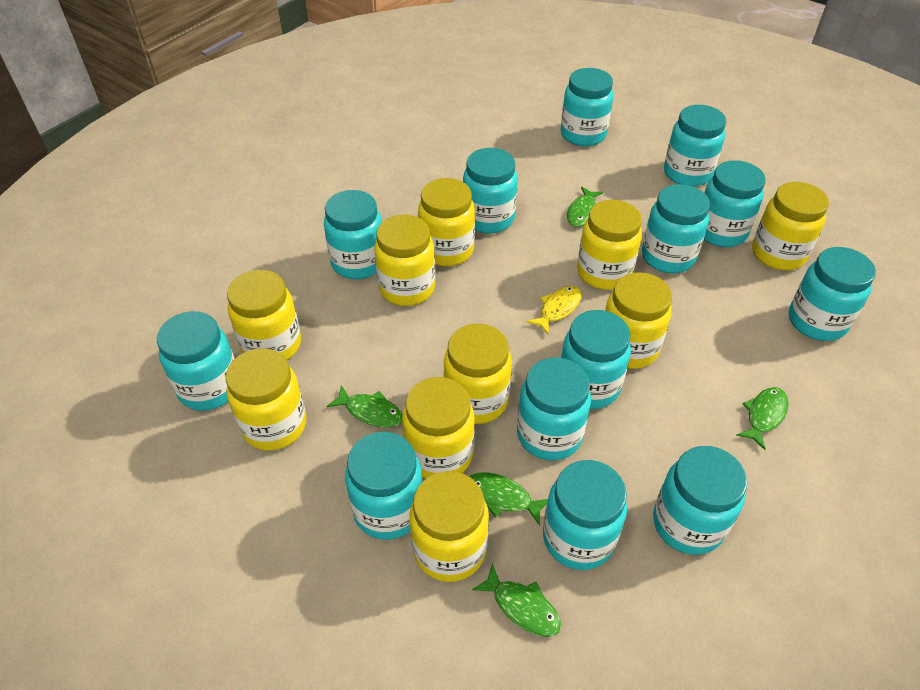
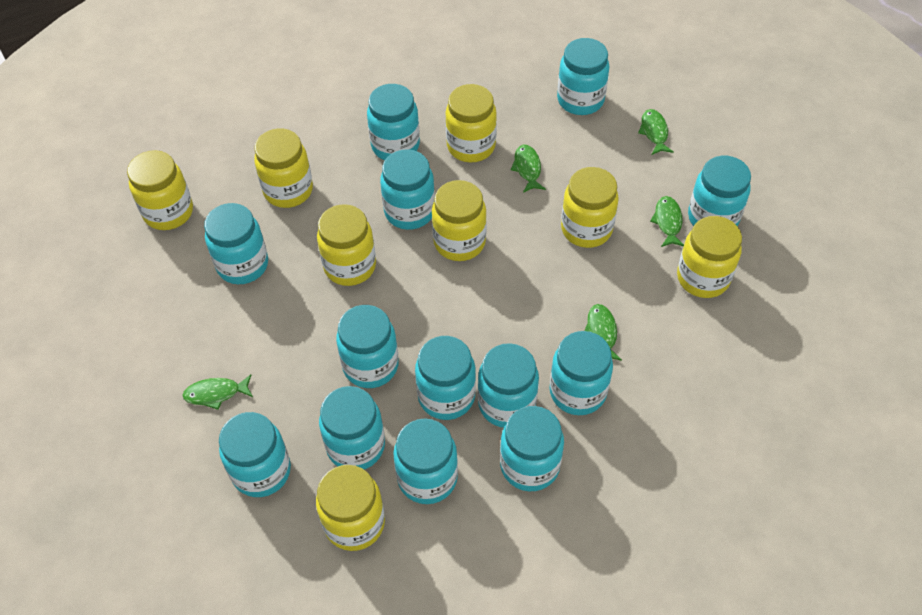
yellow fish: 1 -> 0
yellow jar: 10 -> 8

